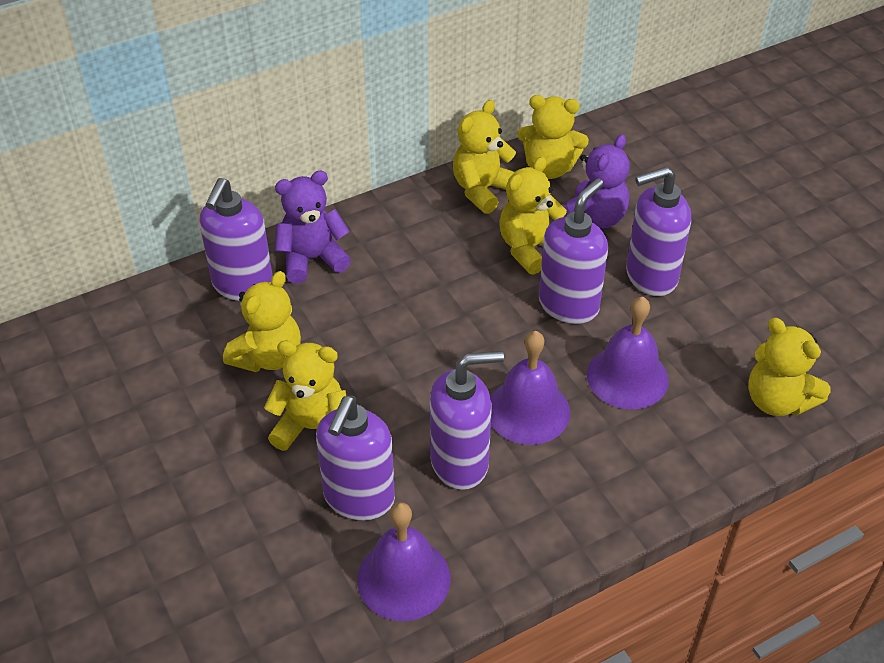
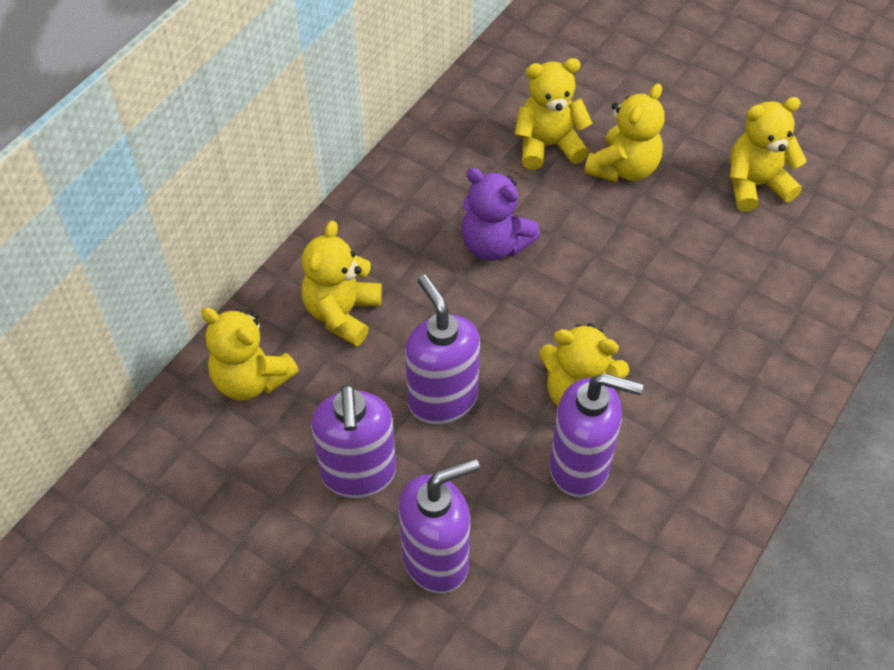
purple bell: 3 -> 0
purple soap dispenser: 5 -> 4
purple teddy bear: 2 -> 1

